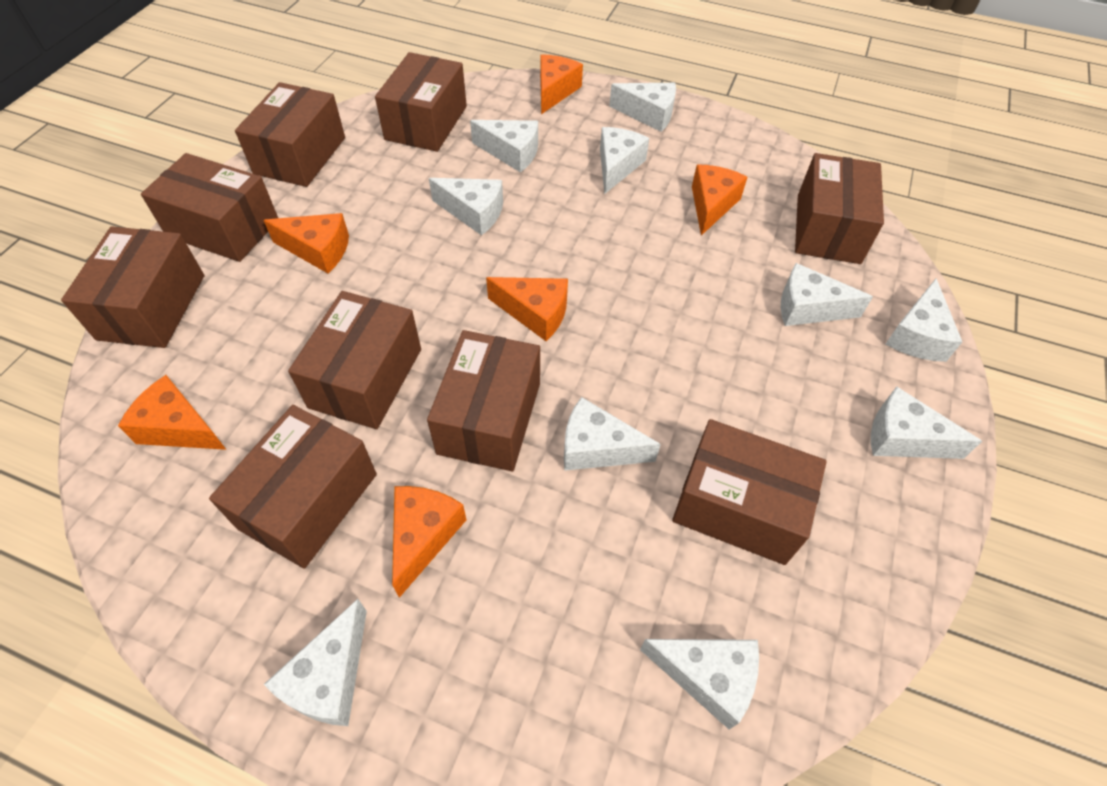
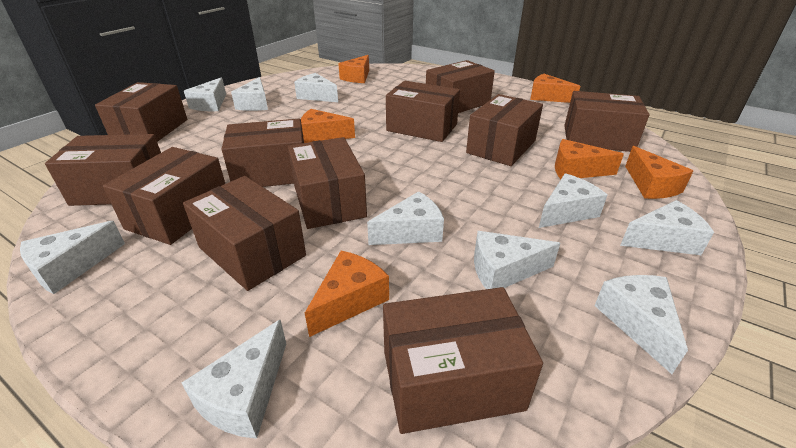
brown box: 9 -> 11

